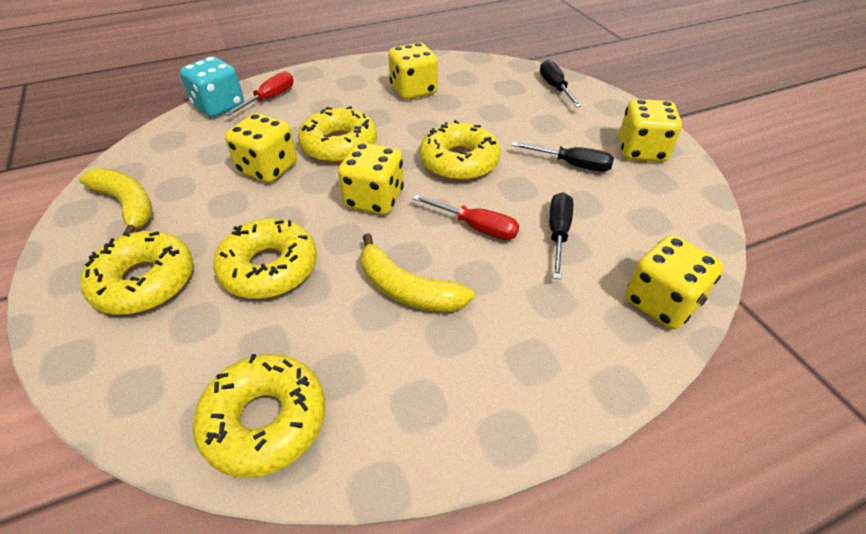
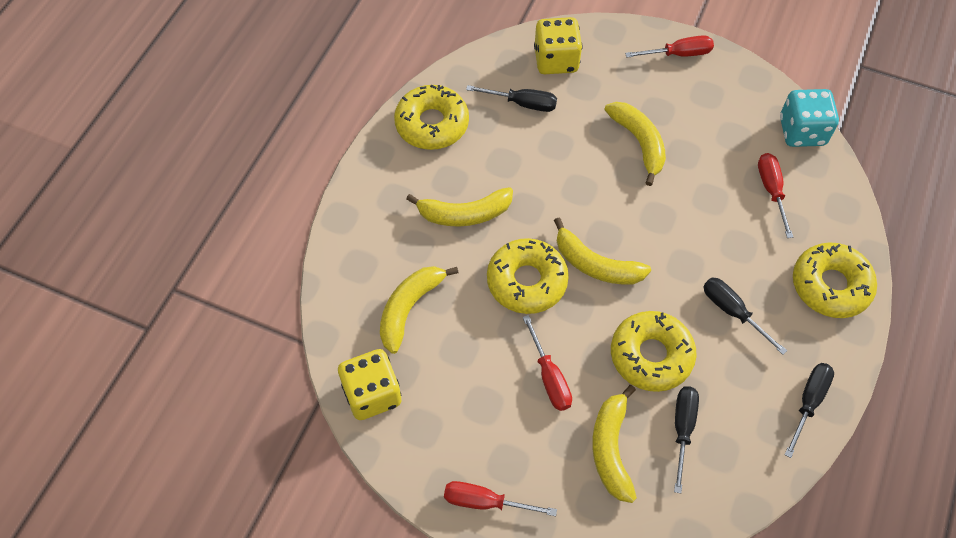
black screwdriver: 3 -> 4
red screwdriver: 2 -> 4
yellow banana: 2 -> 5
yellow dice: 5 -> 2
yellow donut: 5 -> 4

